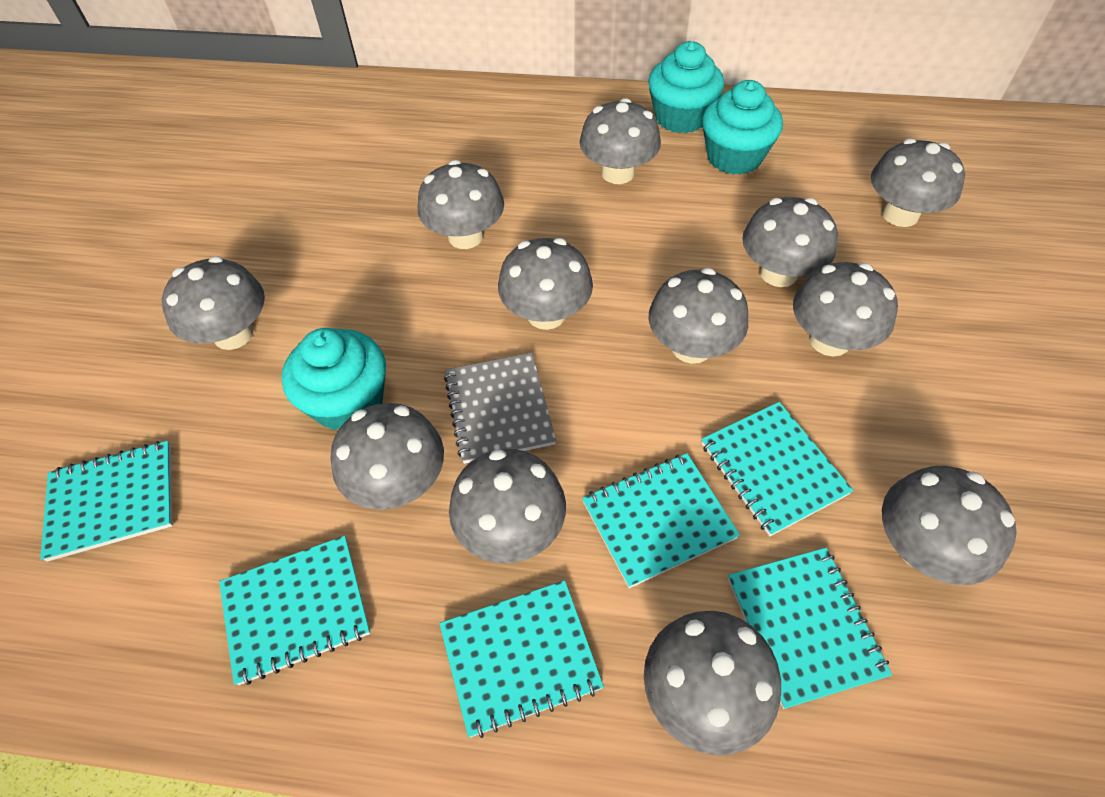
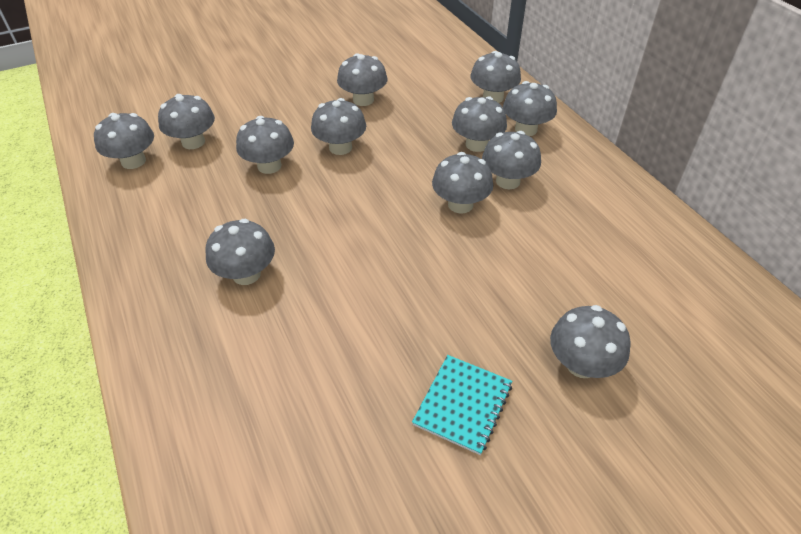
grey notebook: 1 -> 0
turquoise cupcake: 3 -> 0
turquoise notebook: 6 -> 1

